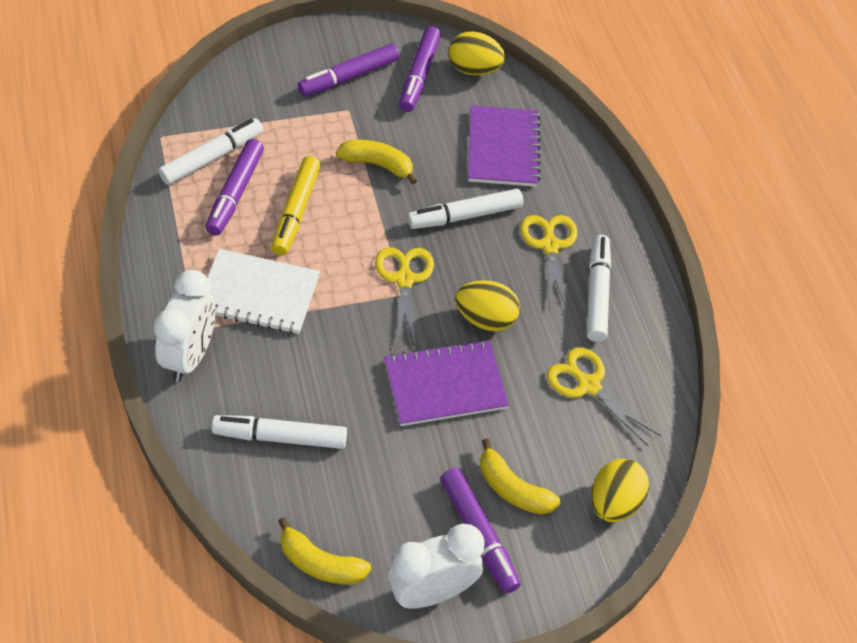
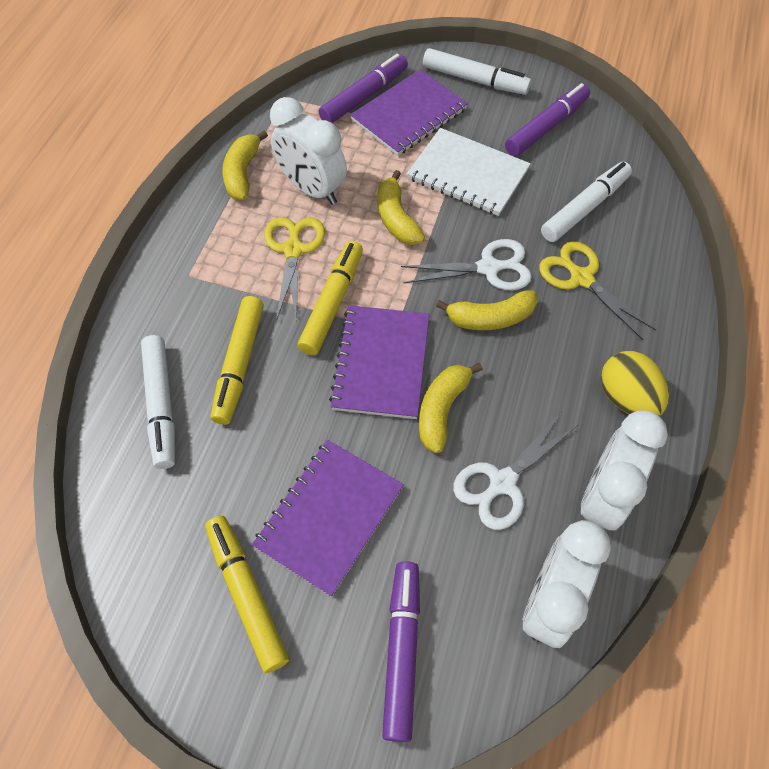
purple marker: 4 -> 3
purple notebook: 2 -> 3
white clock: 2 -> 3
white marker: 4 -> 3
white scissors: 0 -> 2
yellow banana: 3 -> 4
yellow egg: 3 -> 1
yellow marker: 1 -> 3
yellow scissors: 3 -> 2

